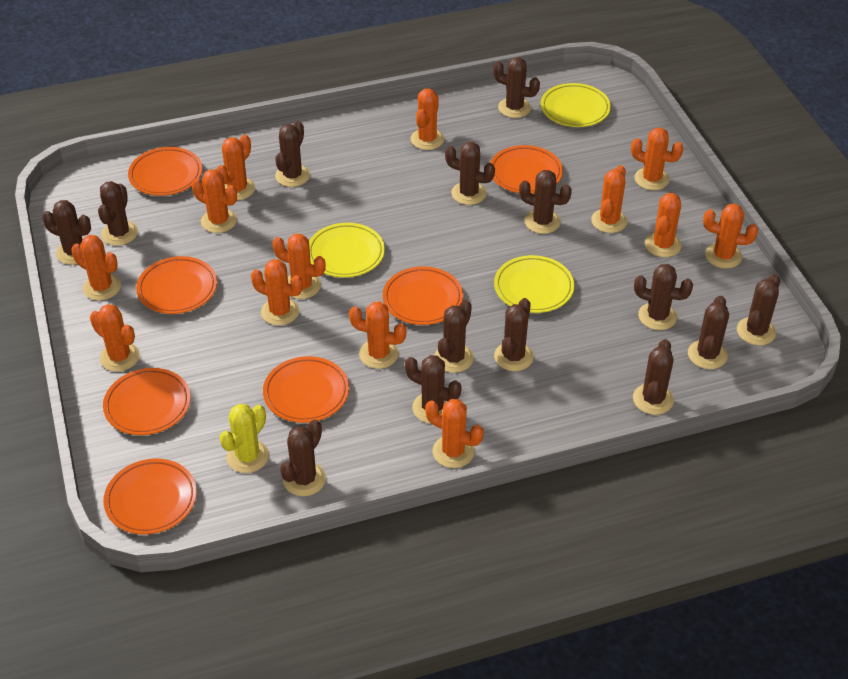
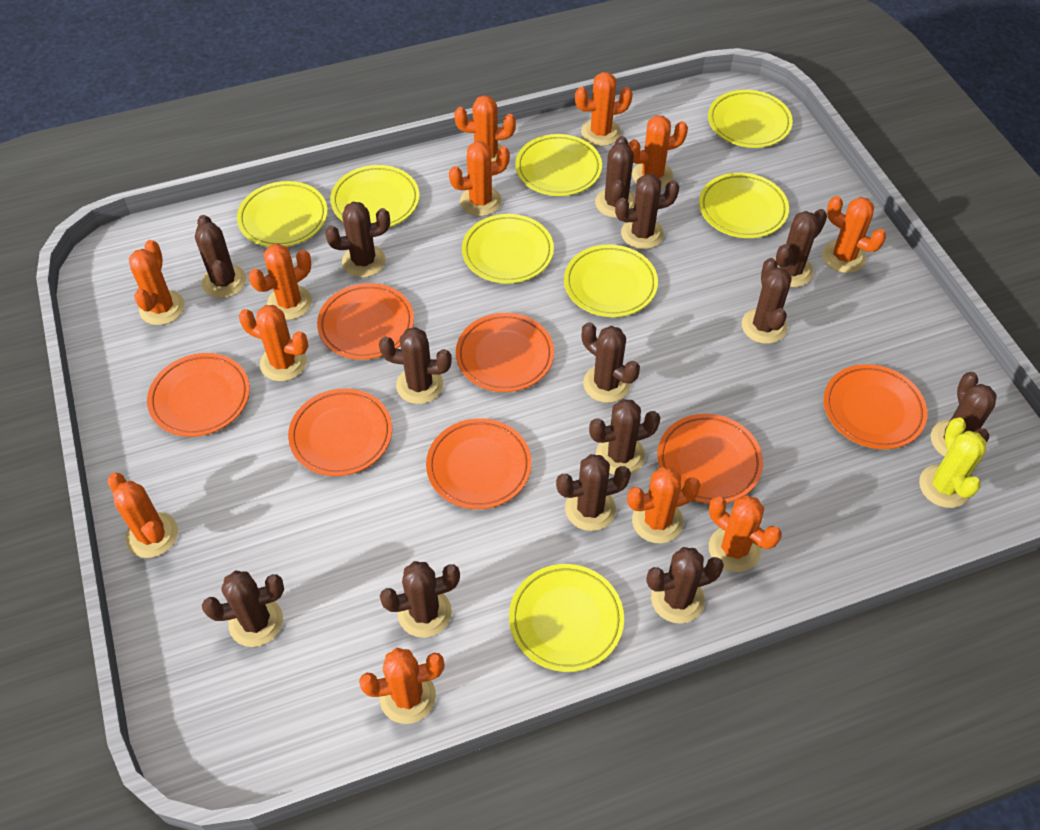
orange cactus: 13 -> 12
yellow plate: 3 -> 8

